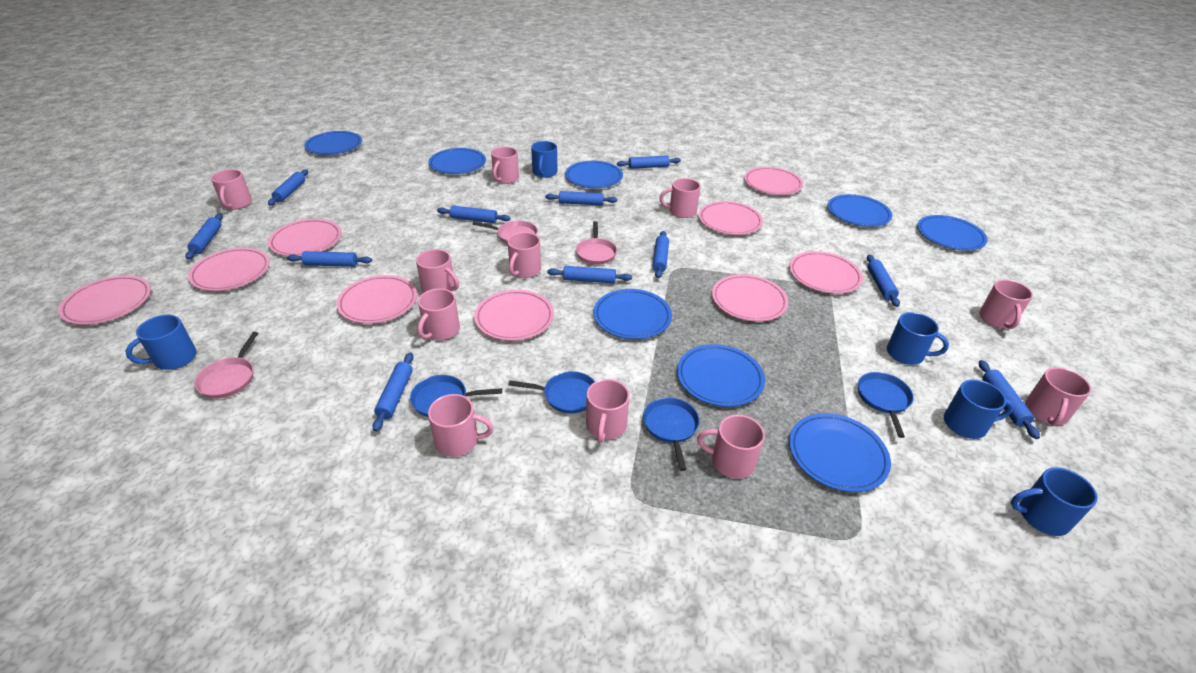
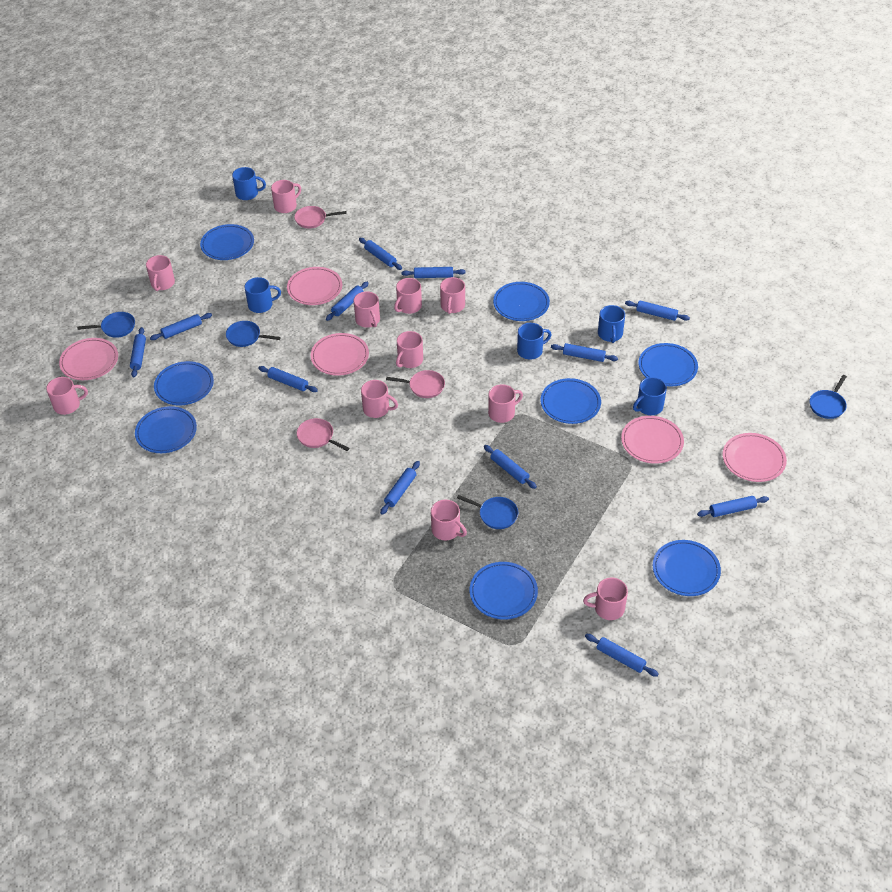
blue rolling pin: 11 -> 12
pink plate: 9 -> 5

